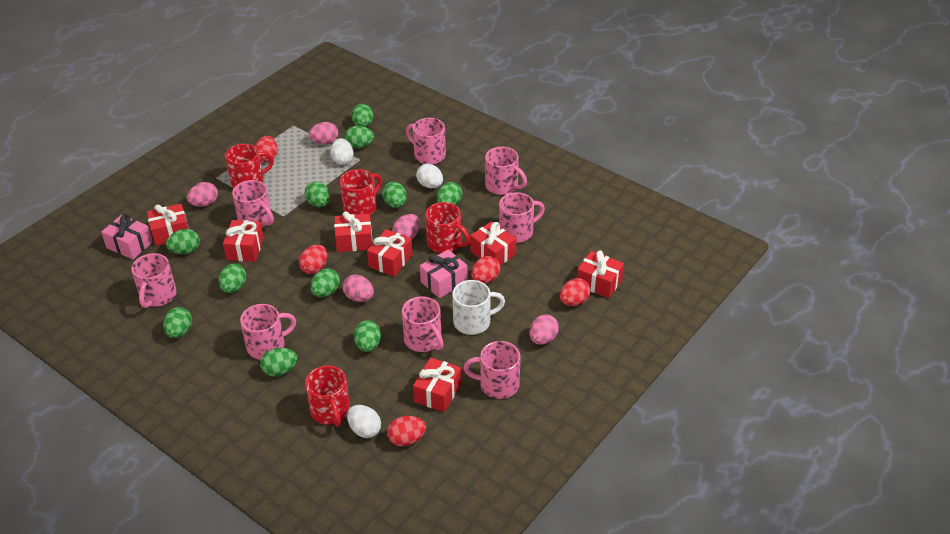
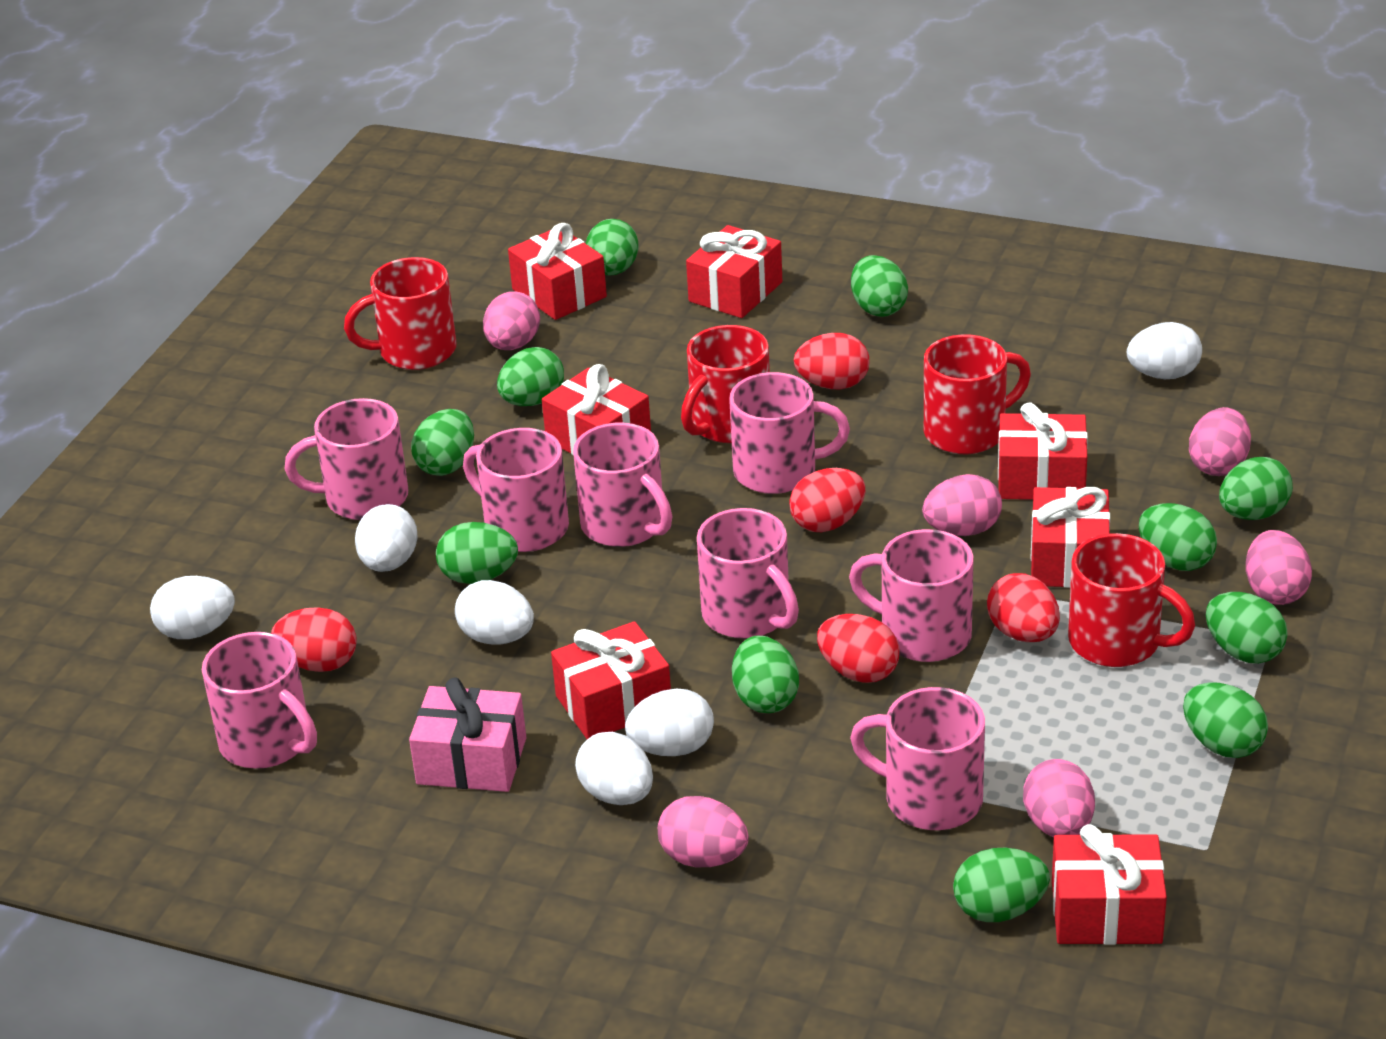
pink egg: 5 -> 6
pink gift: 2 -> 1
white egg: 3 -> 6
white mug: 1 -> 0

